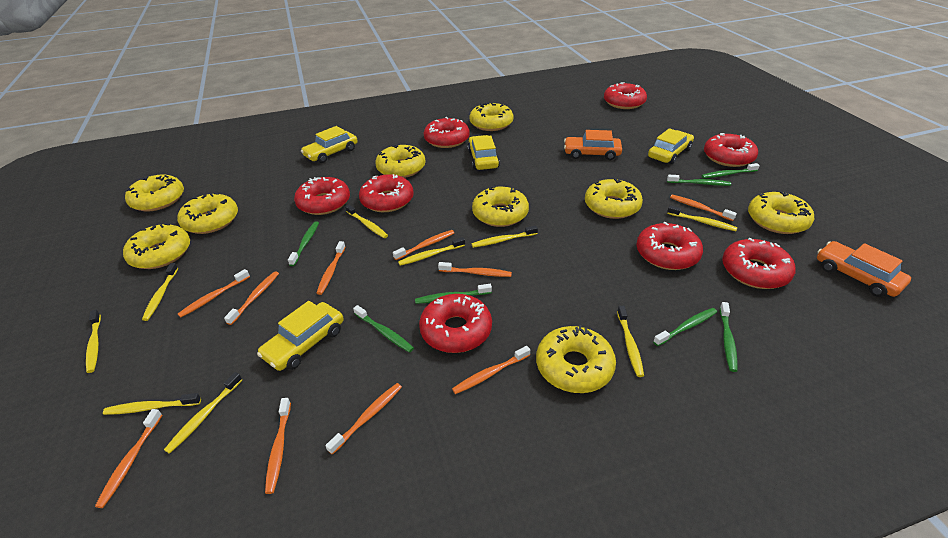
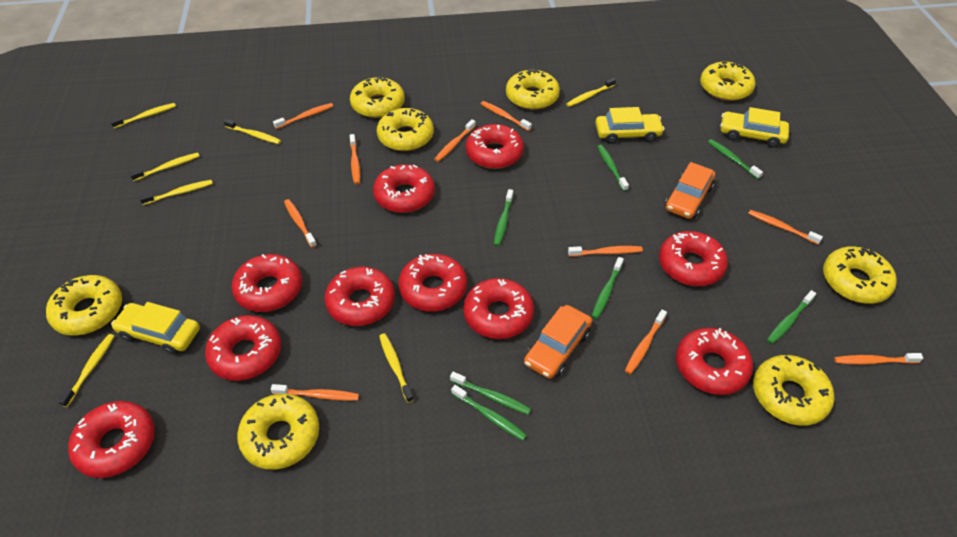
red donut: 8 -> 10
yellow car: 4 -> 3
yellow donut: 9 -> 8
yellow toothbrush: 9 -> 7

